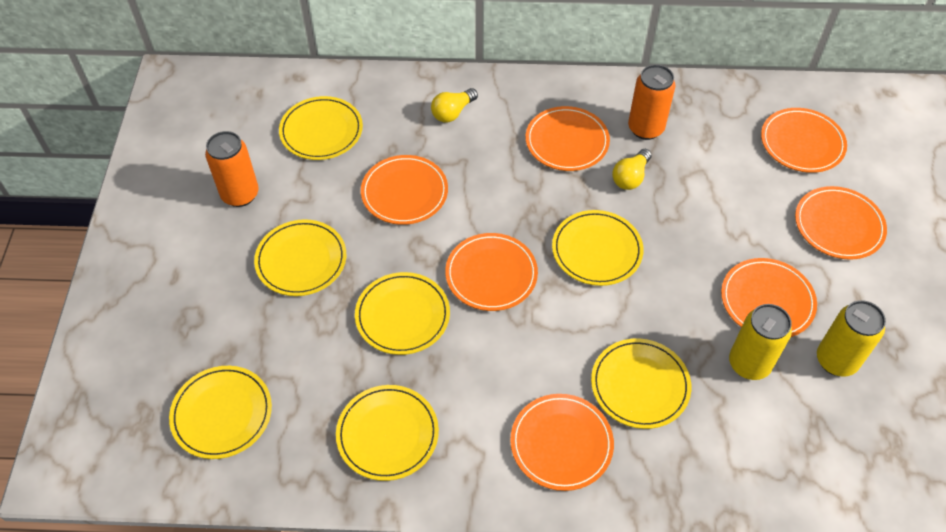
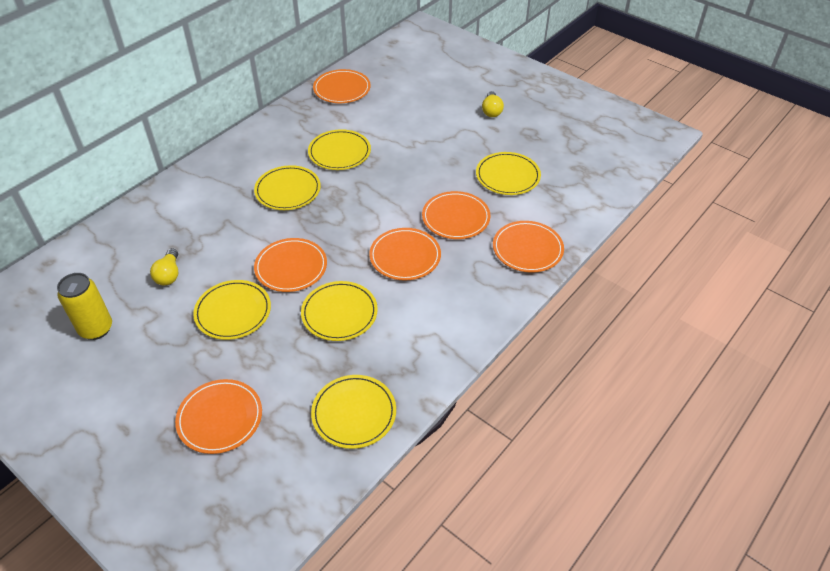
orange can: 2 -> 0
orange plate: 7 -> 6
yellow can: 2 -> 1
yellow plate: 7 -> 6

